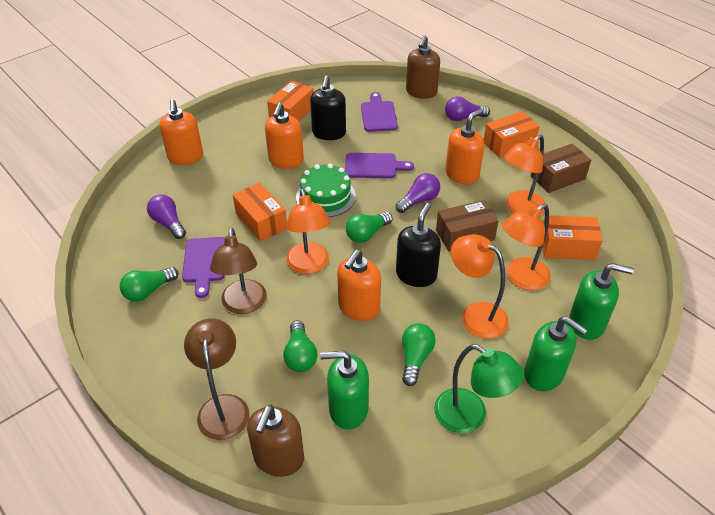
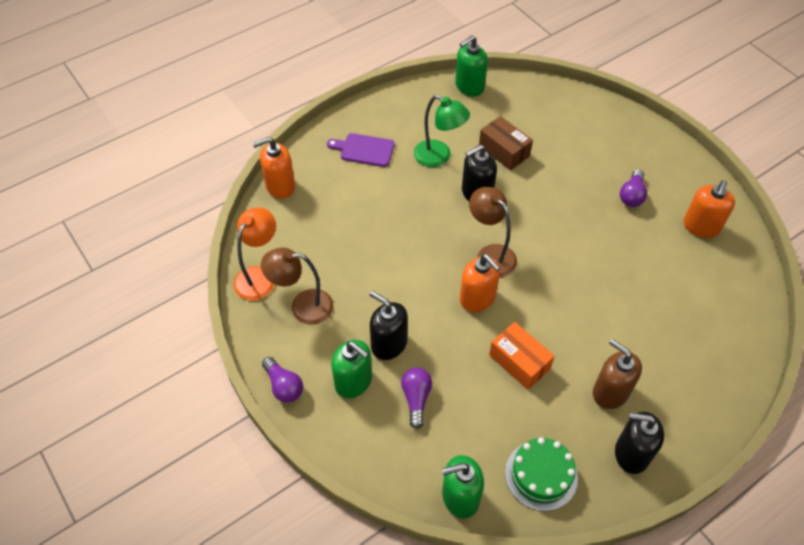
black soap dispenser: 2 -> 3
brown box: 2 -> 1
brown soap dispenser: 2 -> 1
green light bulb: 4 -> 0
orange box: 4 -> 1
orange lamp: 4 -> 1
orange soap dispenser: 4 -> 3
purple cutting board: 3 -> 1

